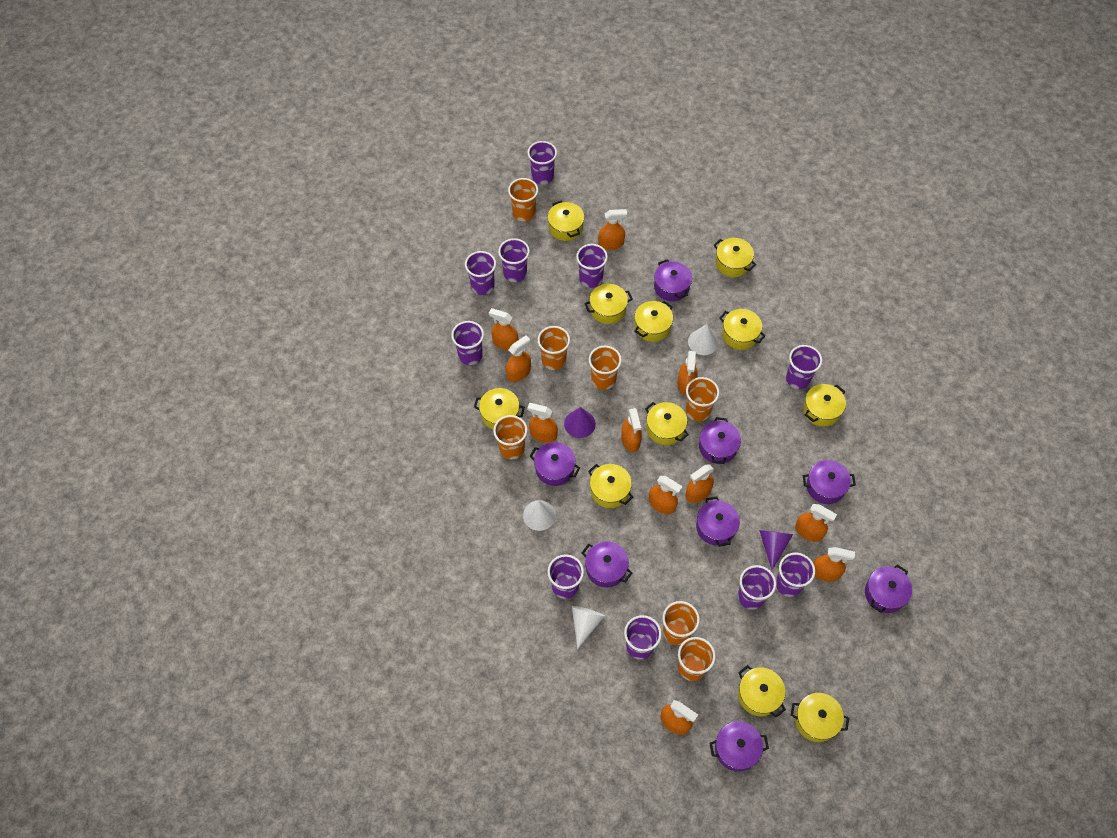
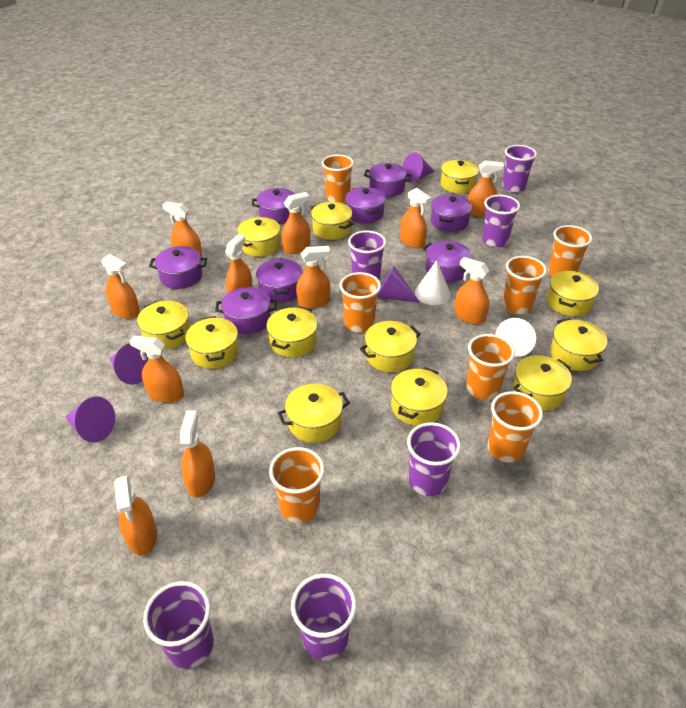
purple cone: 2 -> 4
purple cup: 10 -> 6
white cone: 3 -> 2
yellow pot: 11 -> 12

